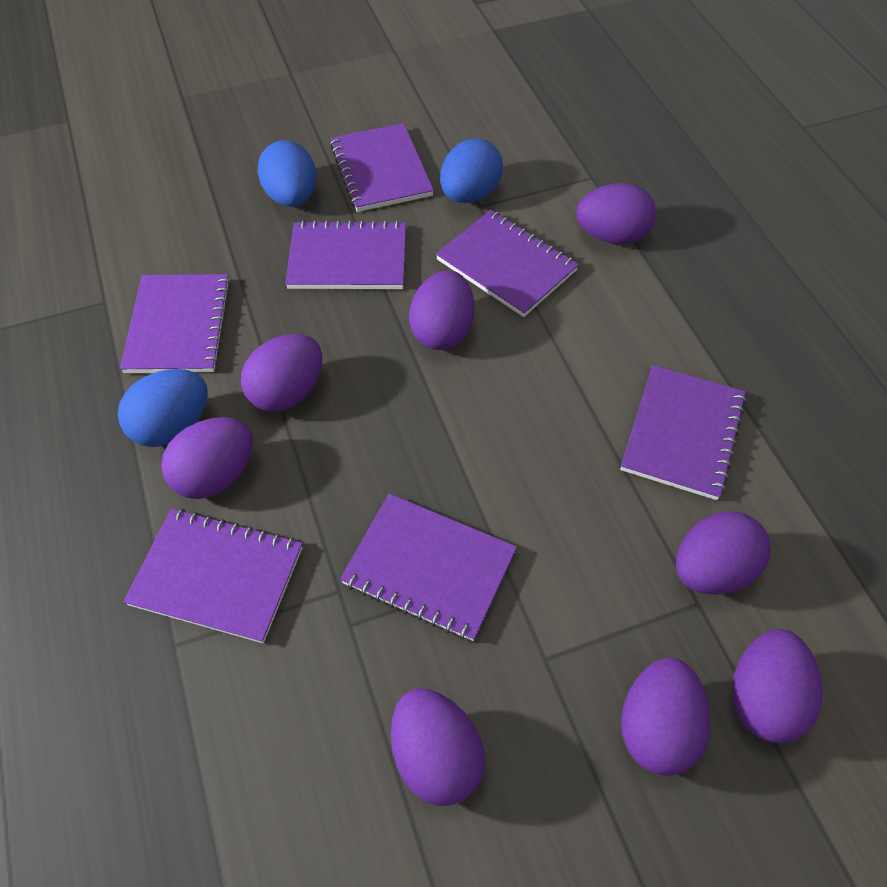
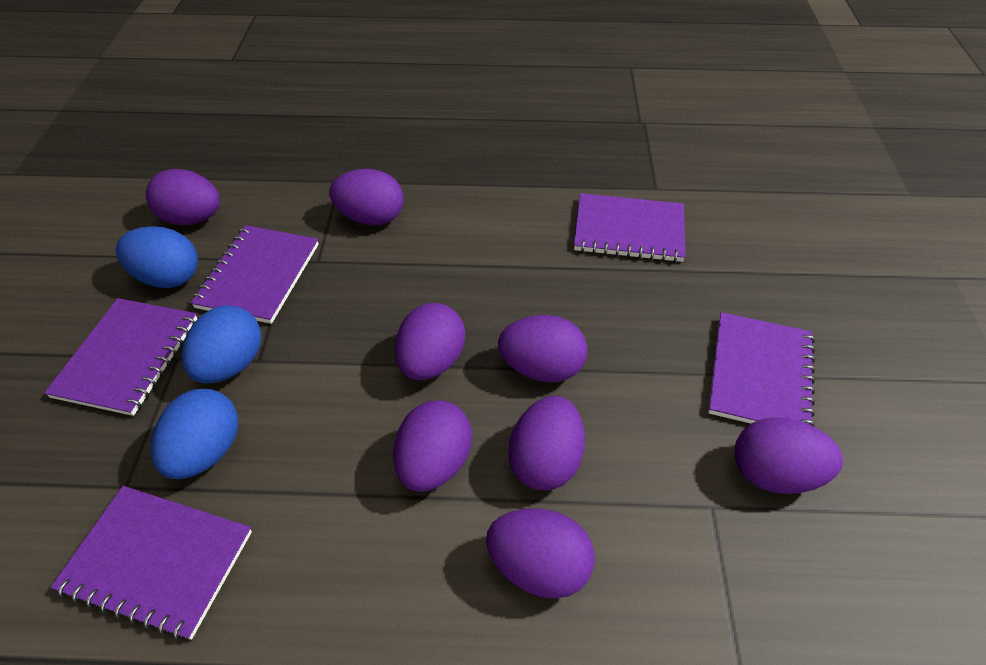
purple notebook: 7 -> 5

